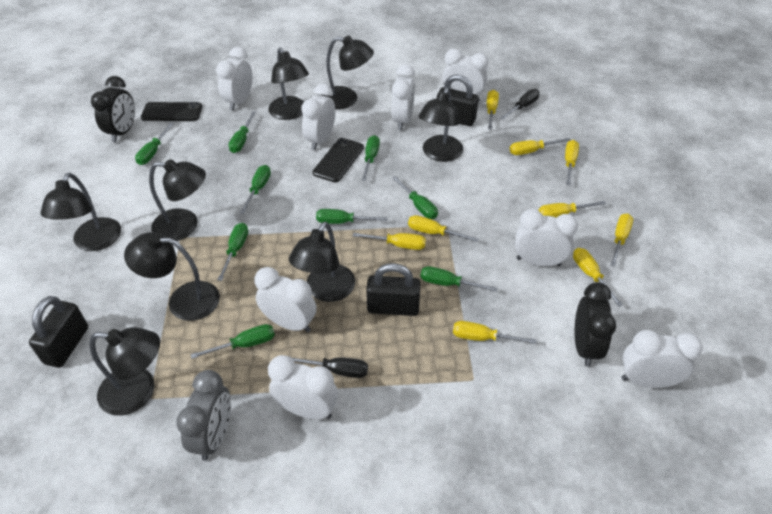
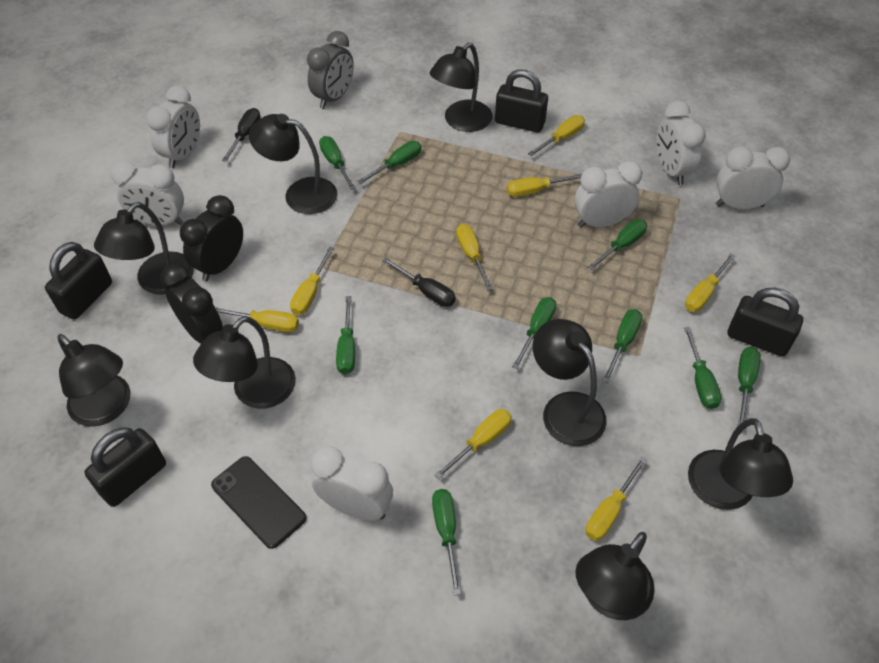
black padlock: 3 -> 4
black phone: 2 -> 1
white clock: 8 -> 6
yellow screwdriver: 9 -> 8

